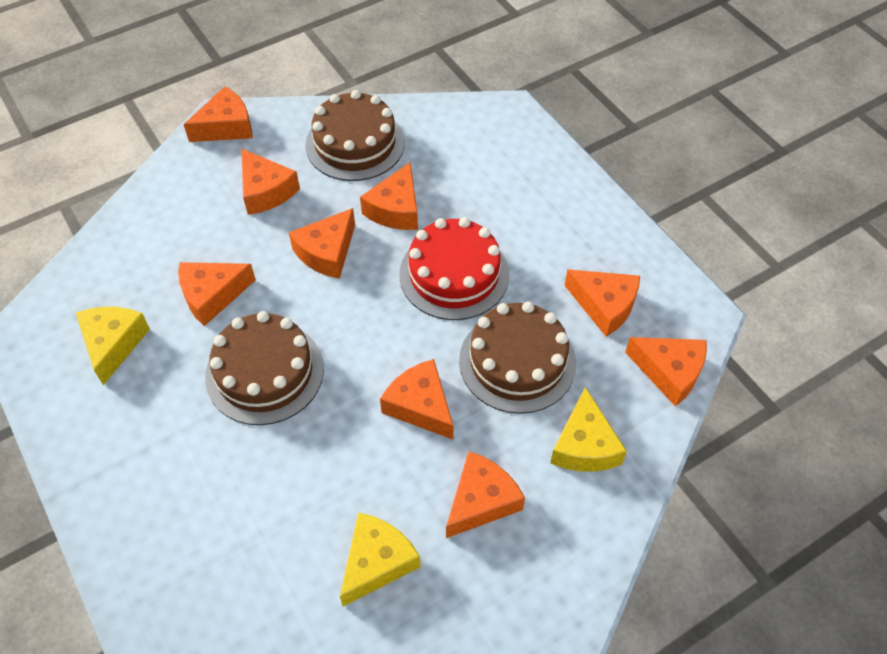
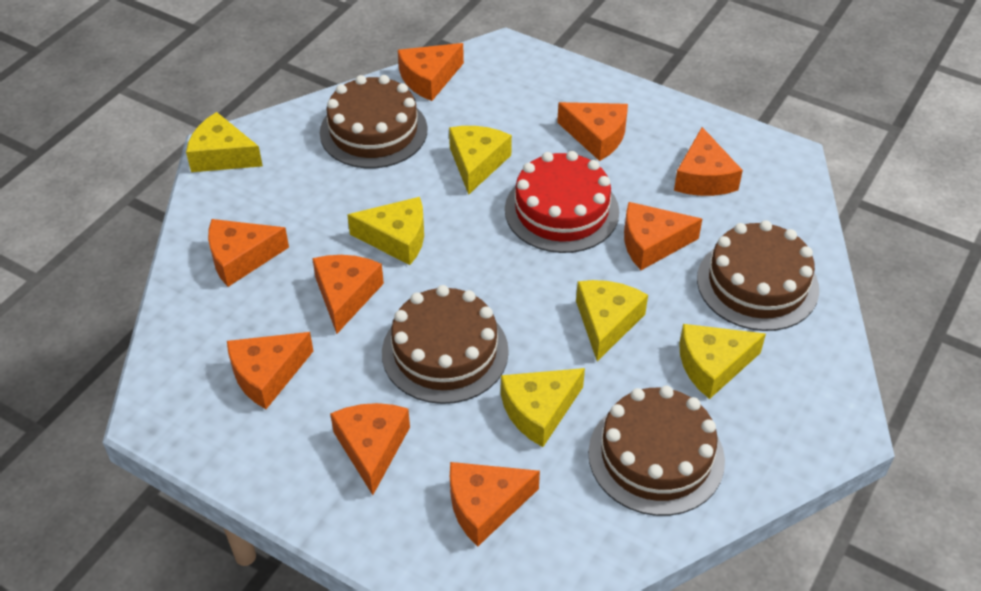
brown cake: 3 -> 4
yellow cheese: 3 -> 6

